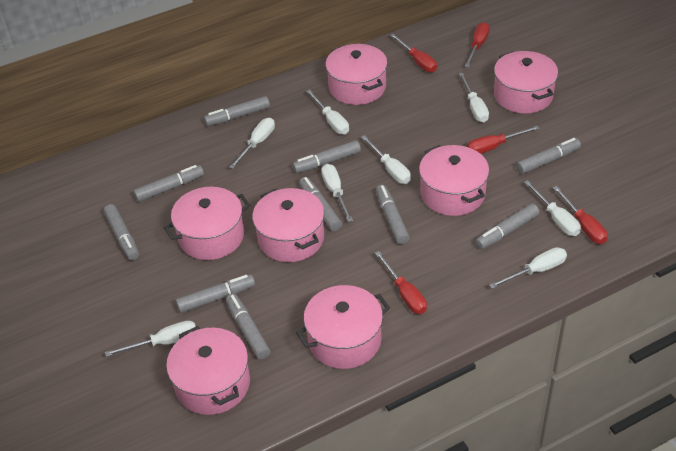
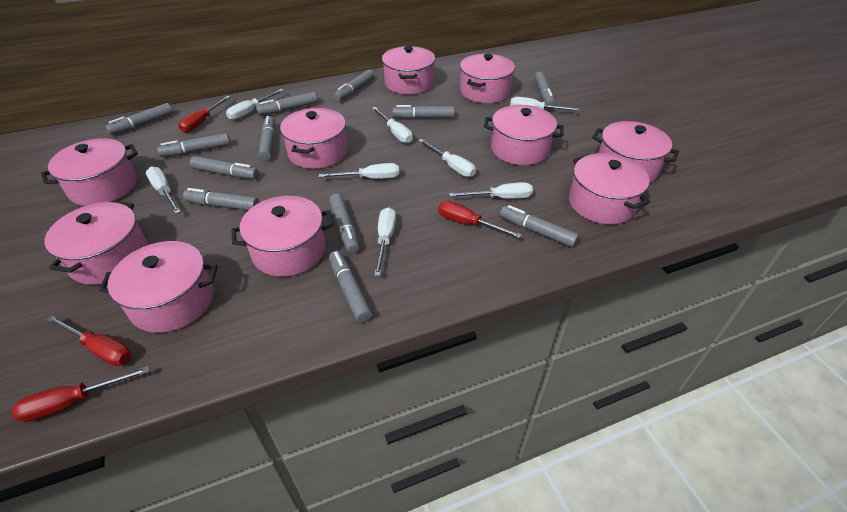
grey marker: 10 -> 12
pink pot: 7 -> 10
red screwdriver: 5 -> 4

